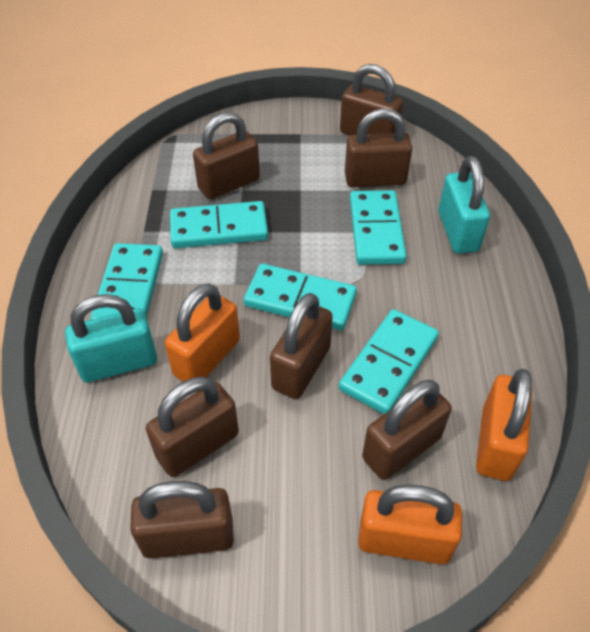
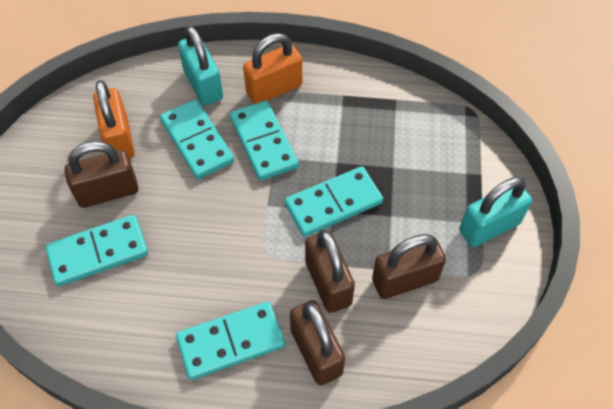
brown padlock: 7 -> 4
orange padlock: 3 -> 2

